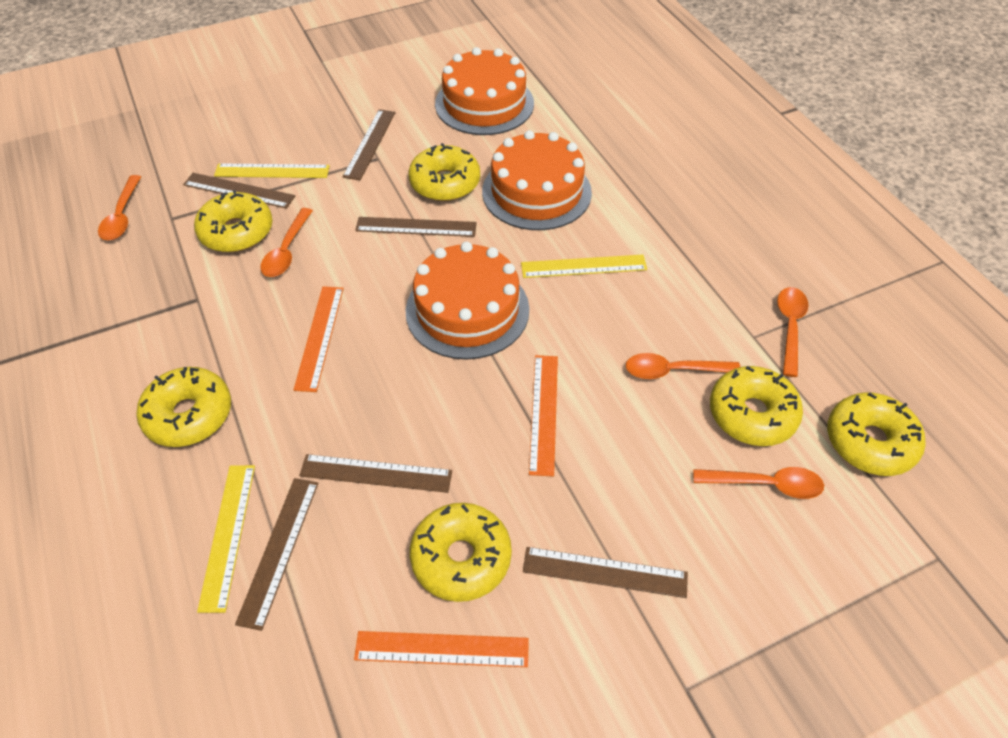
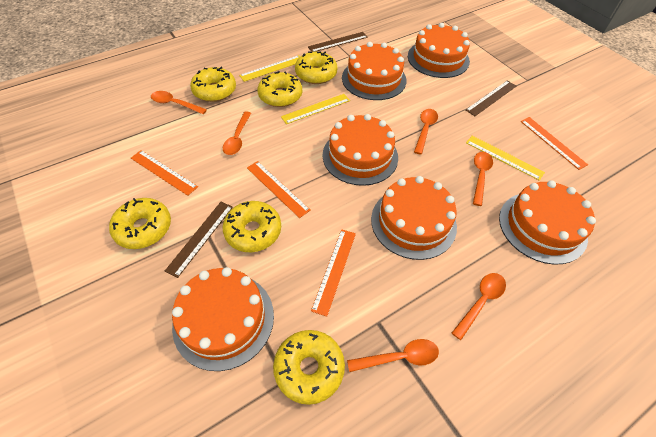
brown ruler: 6 -> 3
orange cake: 3 -> 6
orange ruler: 3 -> 4
orange spoon: 5 -> 6

